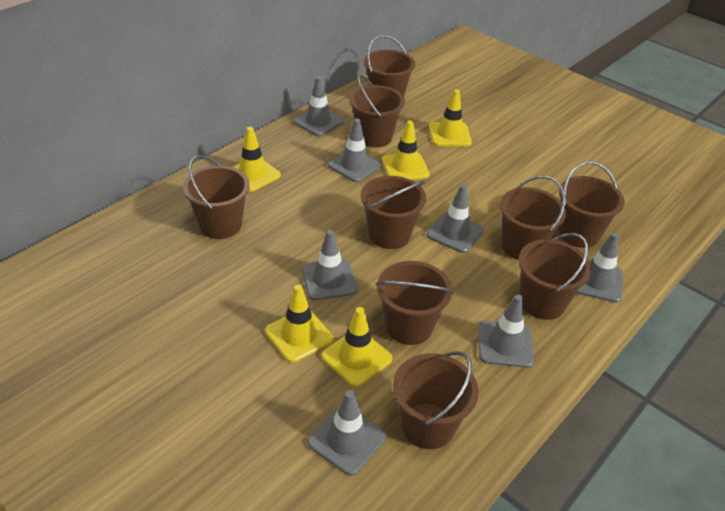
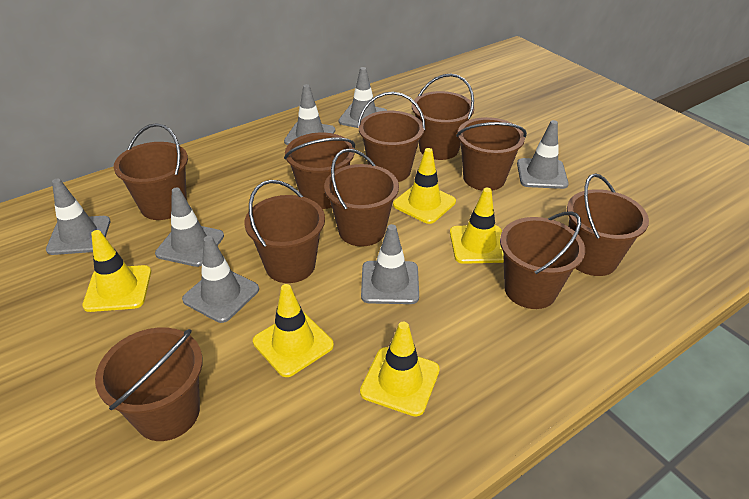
brown bucket: 9 -> 10

